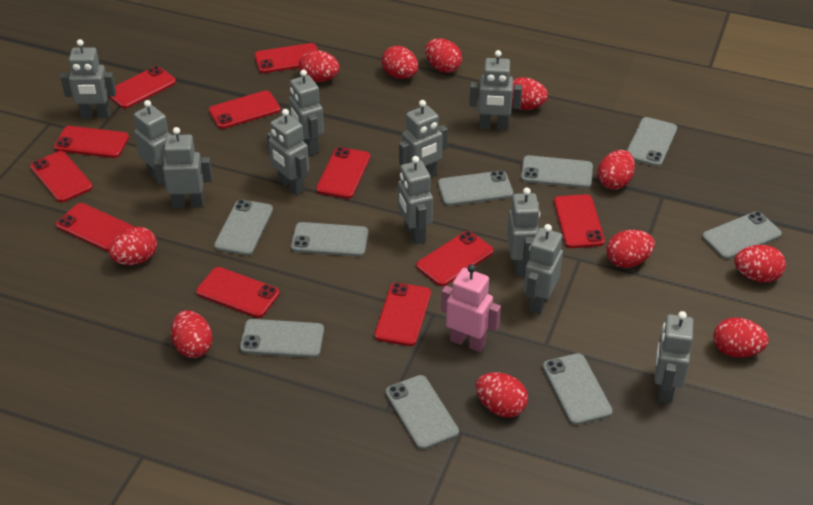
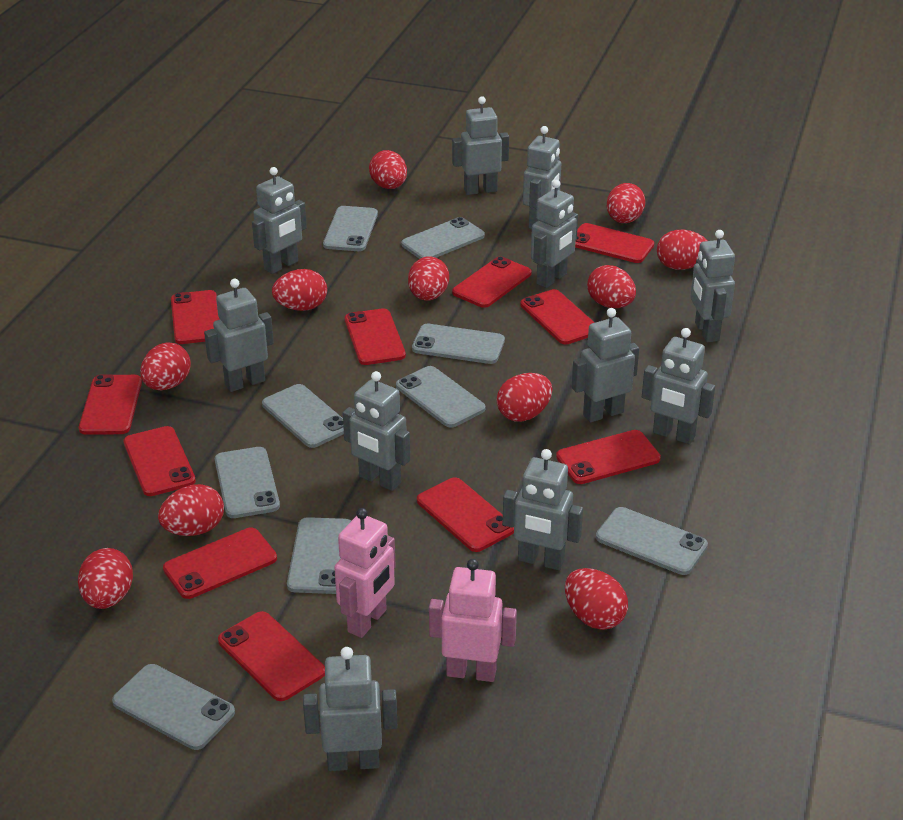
pink robot: 1 -> 2

